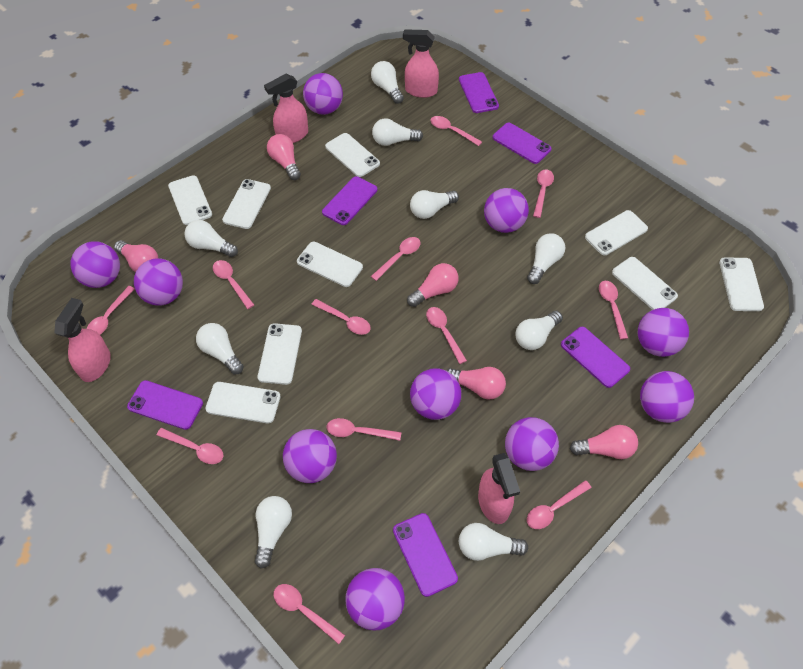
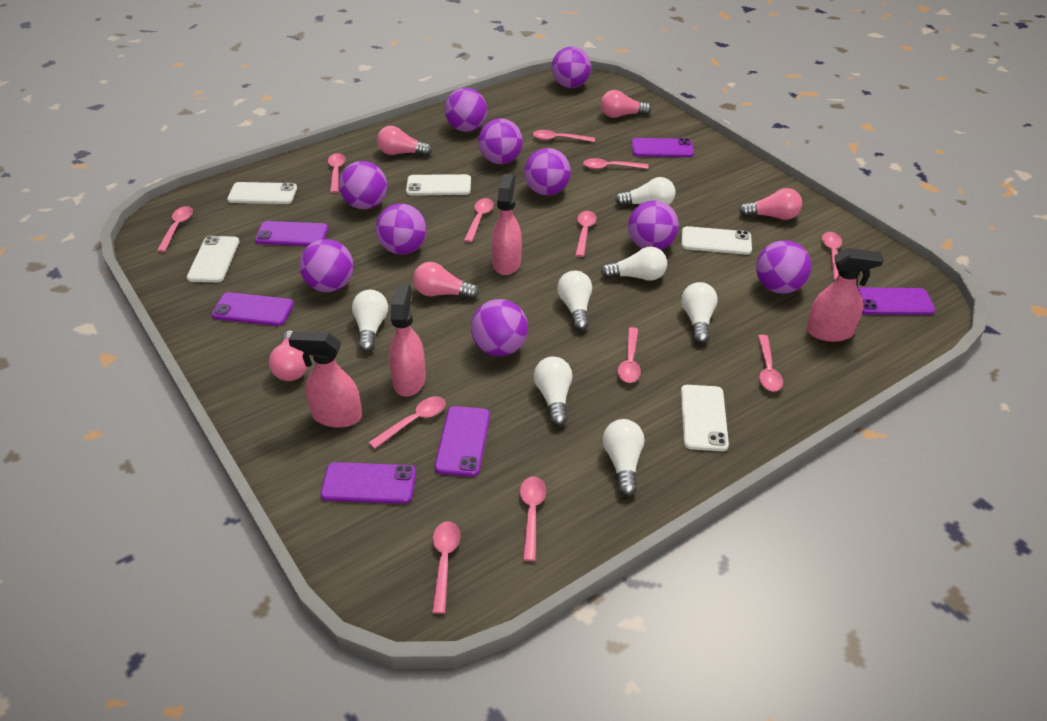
white light bulb: 9 -> 7
white phone: 9 -> 5

